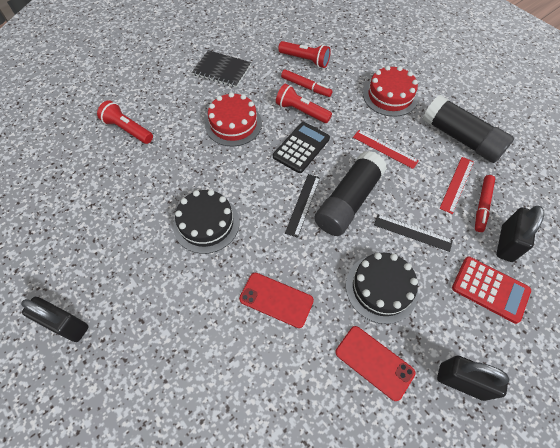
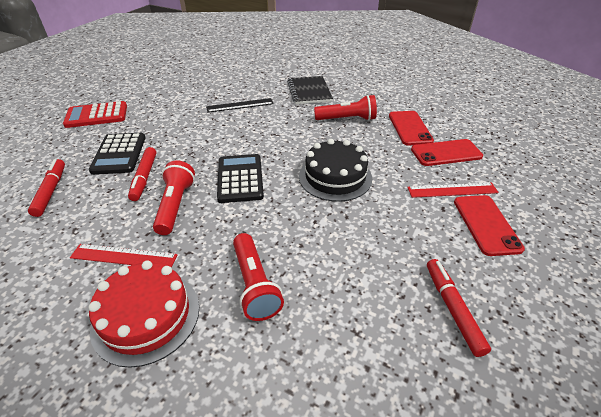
black cake: 2 -> 1
black calculator: 1 -> 2
black glue stick: 2 -> 0
black padlock: 3 -> 0
black ruler: 2 -> 1
red cake: 2 -> 1
red marker: 2 -> 3
red phone: 2 -> 3

